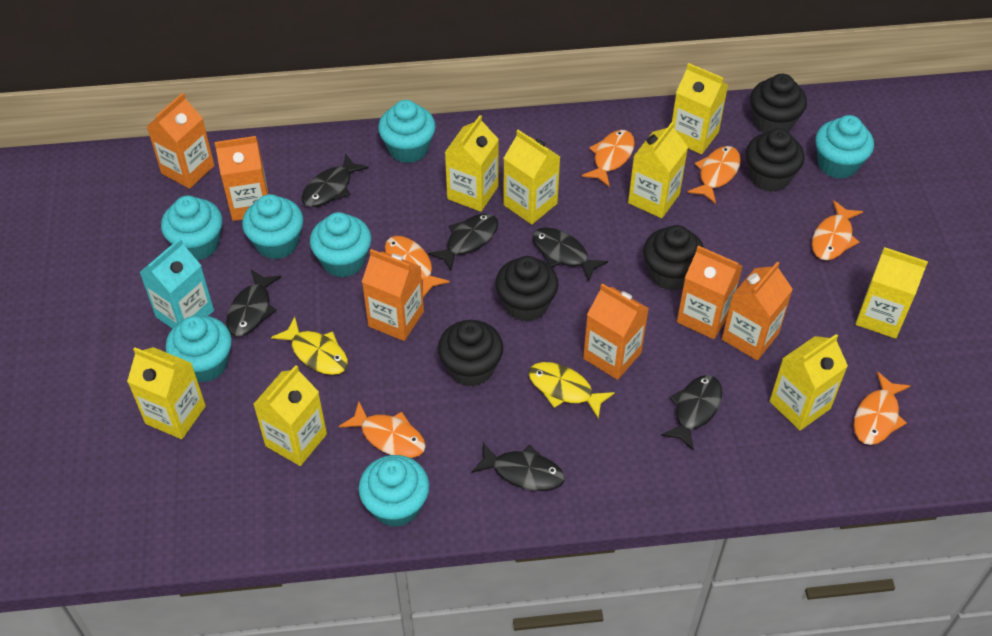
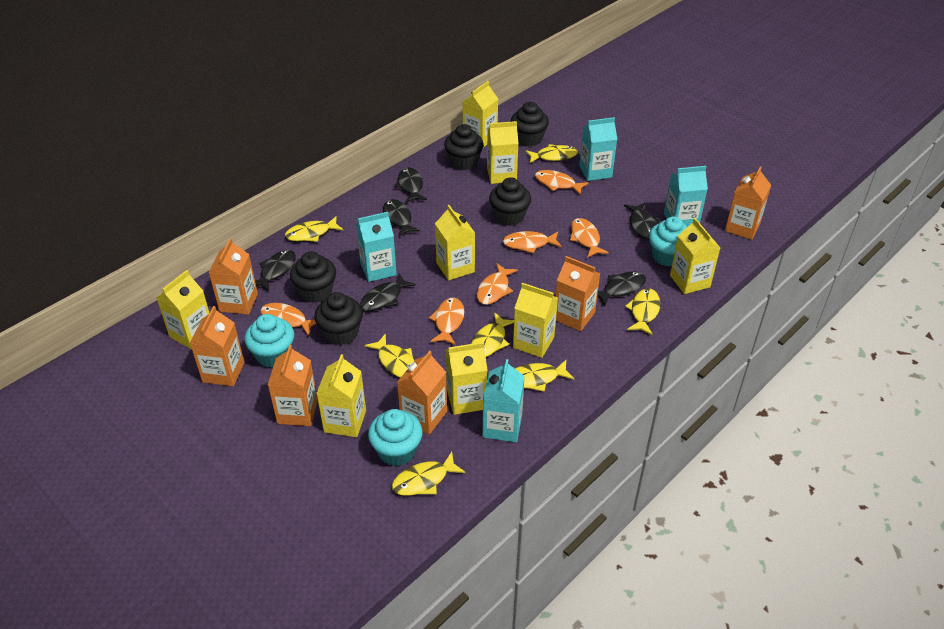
turquoise carton: 1 -> 4
turquoise cupcake: 7 -> 3
yellow fish: 2 -> 7

